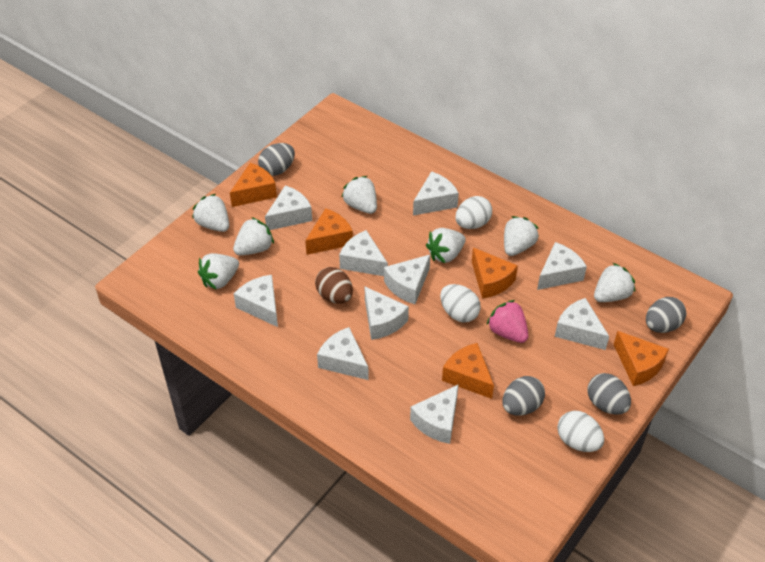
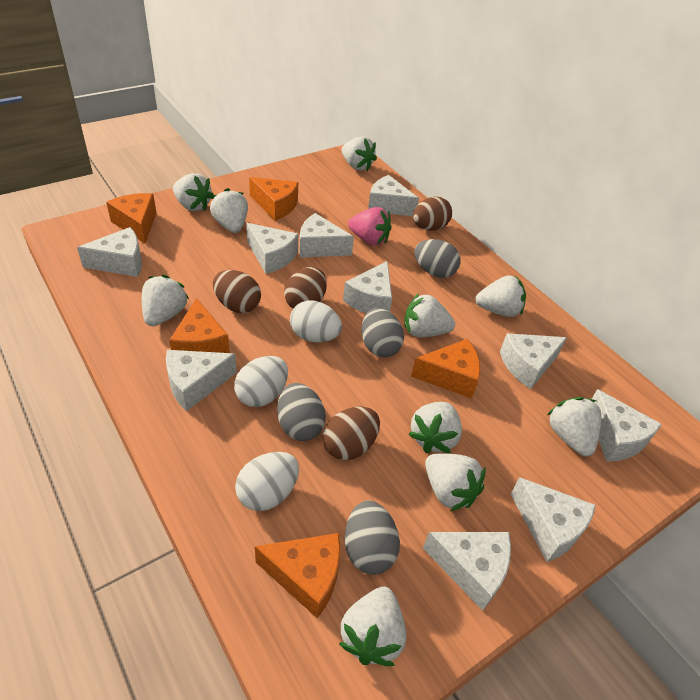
brown egg: 1 -> 4
white strawberry: 7 -> 10

